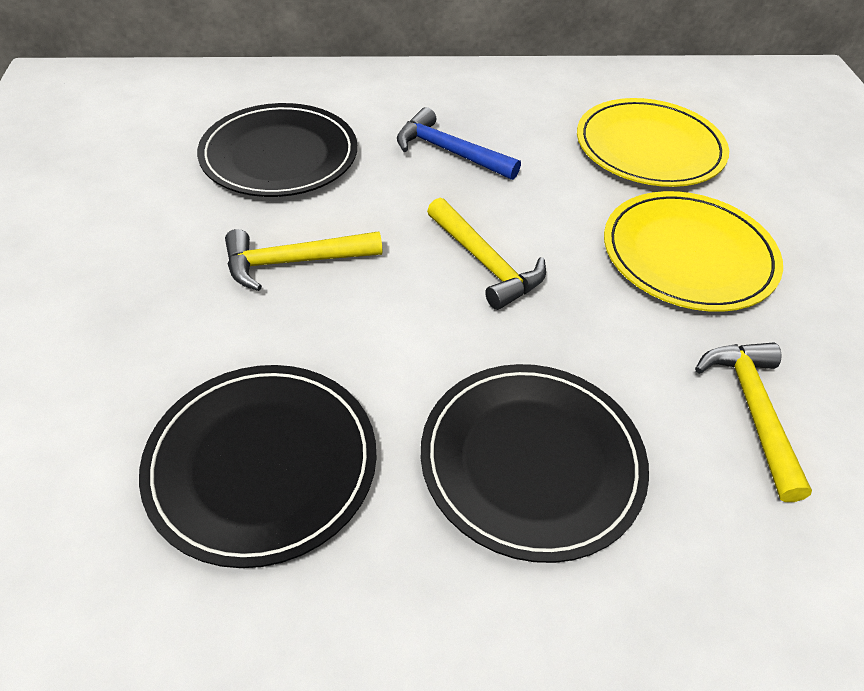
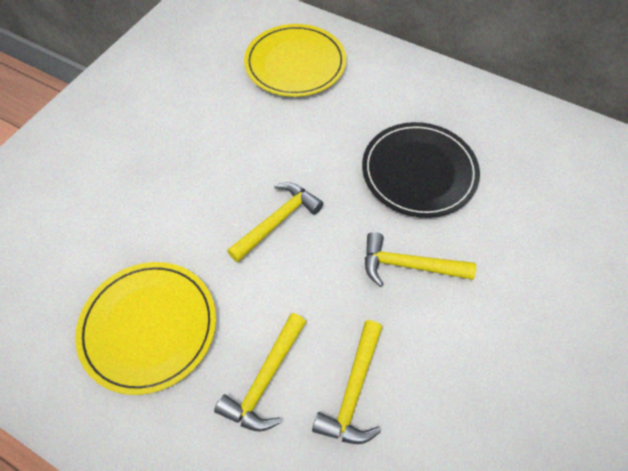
black plate: 3 -> 1
blue hammer: 1 -> 0
yellow hammer: 3 -> 4

